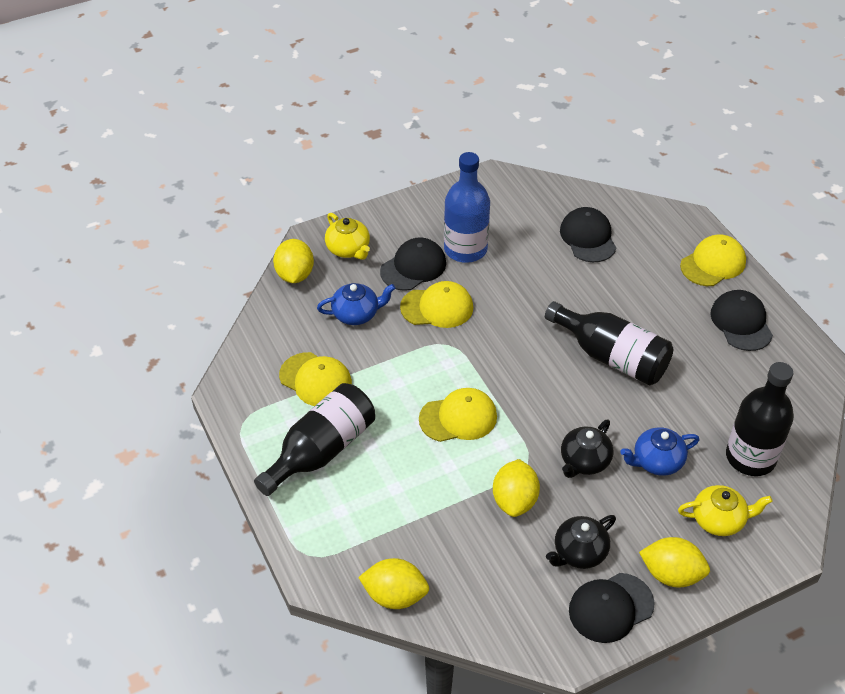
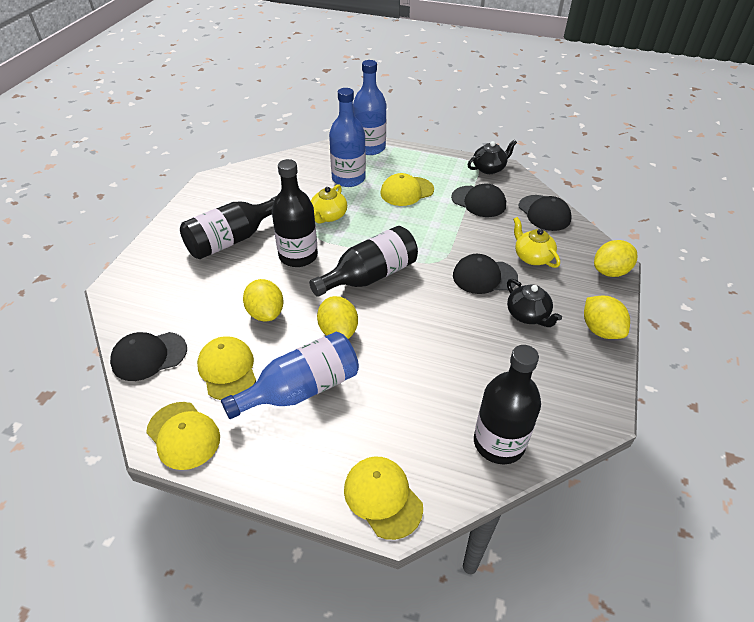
black bottle: 3 -> 4
blue bottle: 1 -> 3
blue teapot: 2 -> 0

